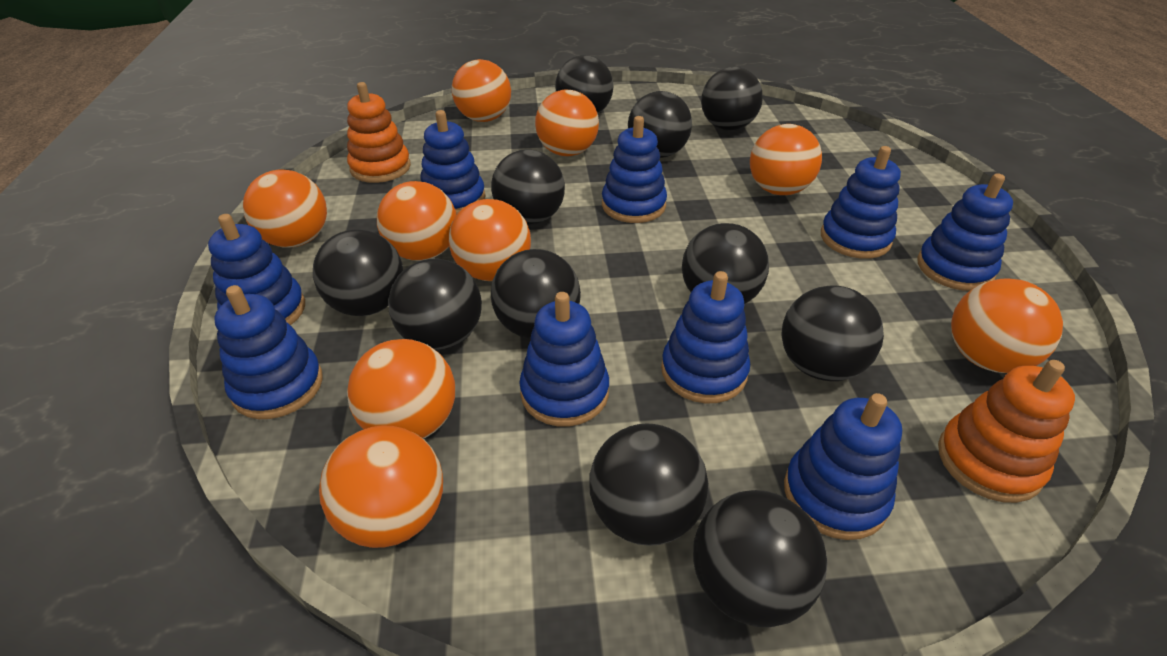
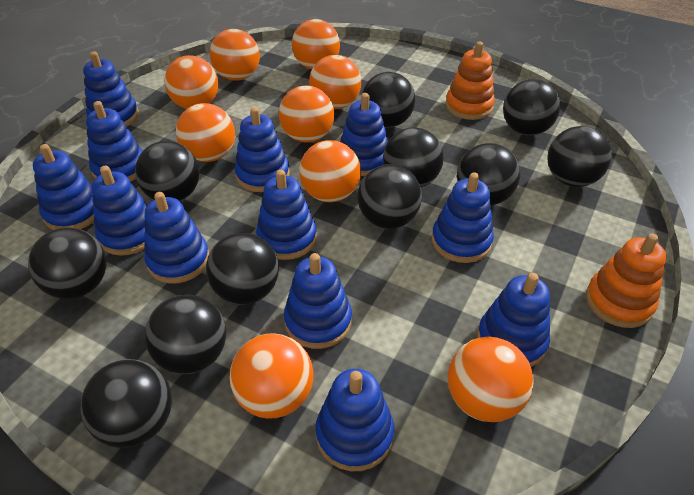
blue stacking toy: 9 -> 12

